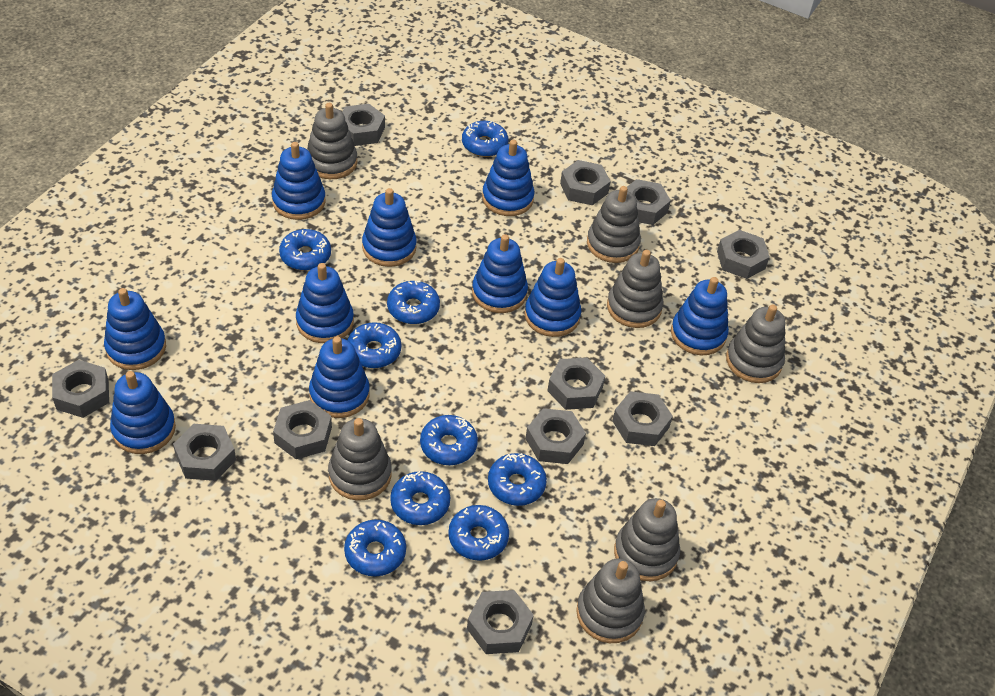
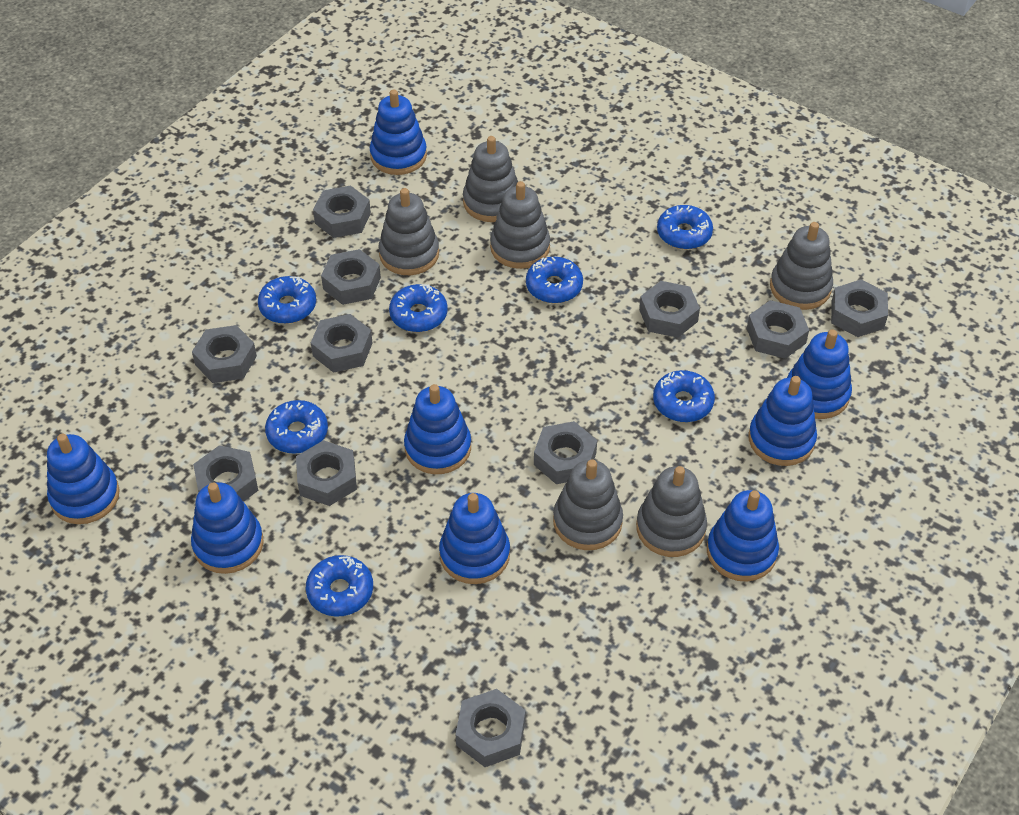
blue donut: 9 -> 7
blue stacking toy: 10 -> 8
grey stacking toy: 7 -> 6

